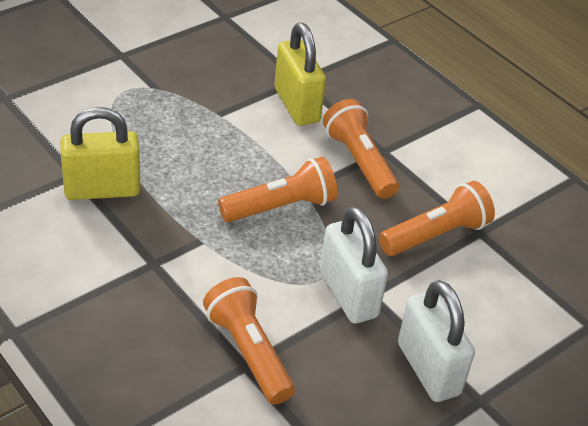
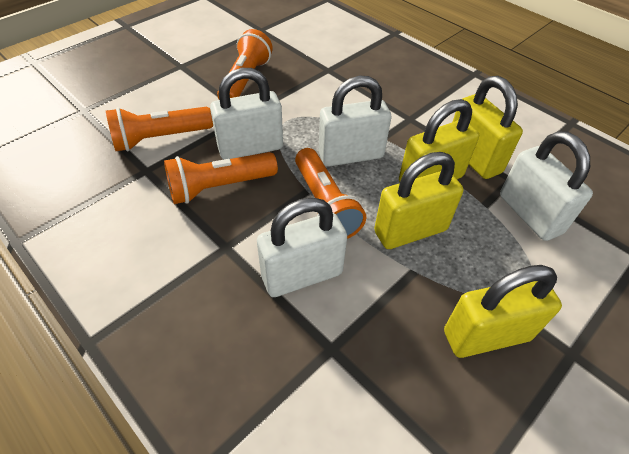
white padlock: 2 -> 4
yellow padlock: 2 -> 4

